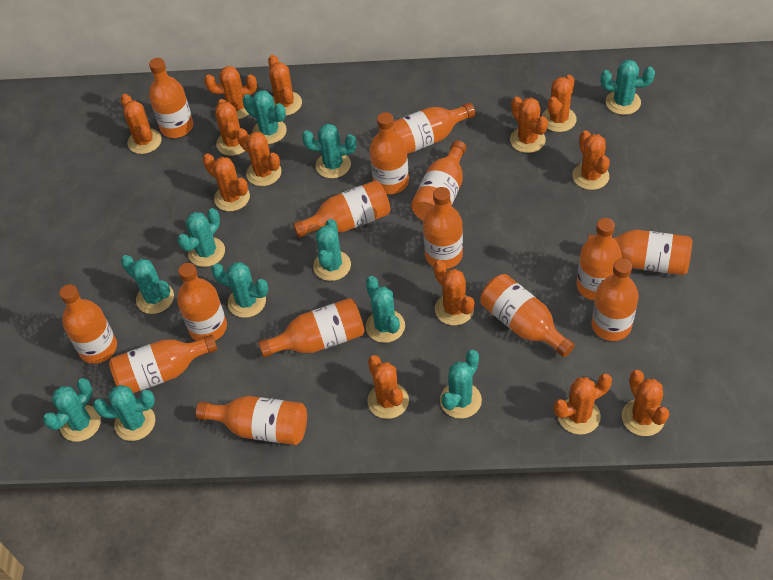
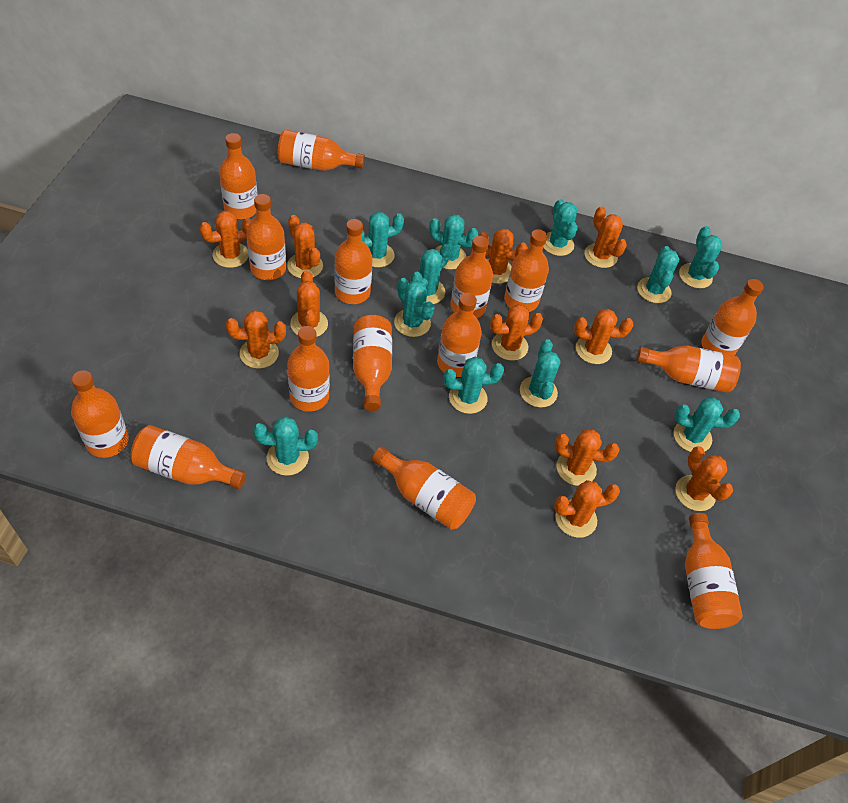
orange cactus: 13 -> 11

